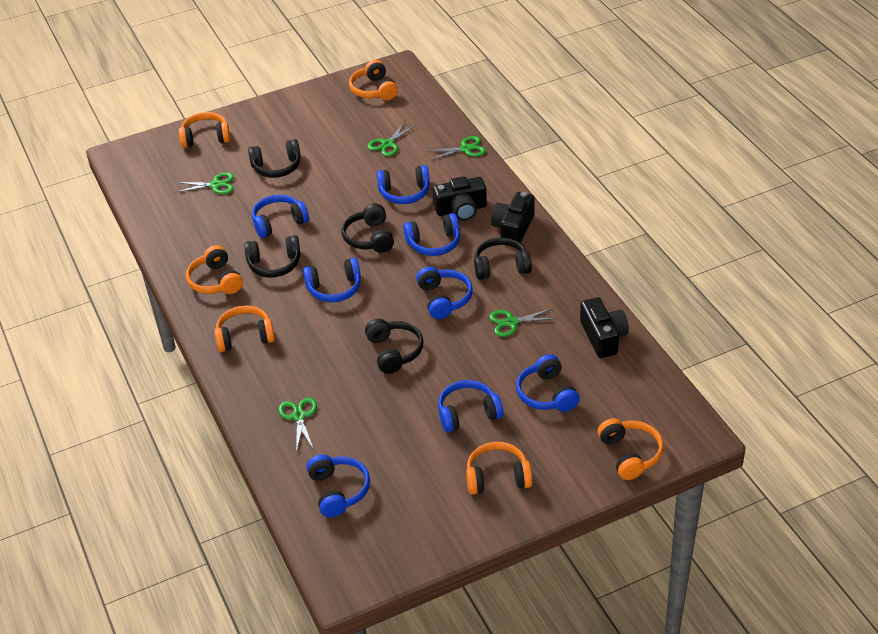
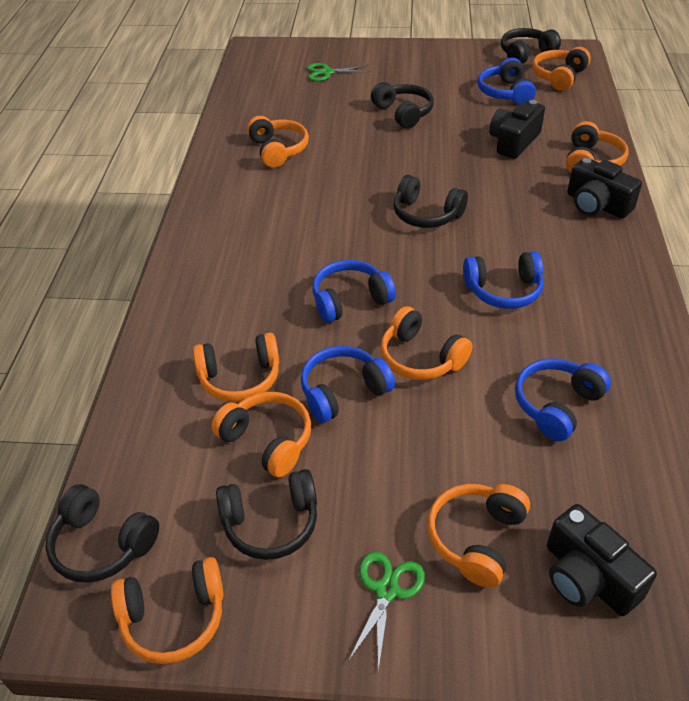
blue headphones: 8 -> 5
green scissors: 5 -> 2
orange headphones: 6 -> 8

